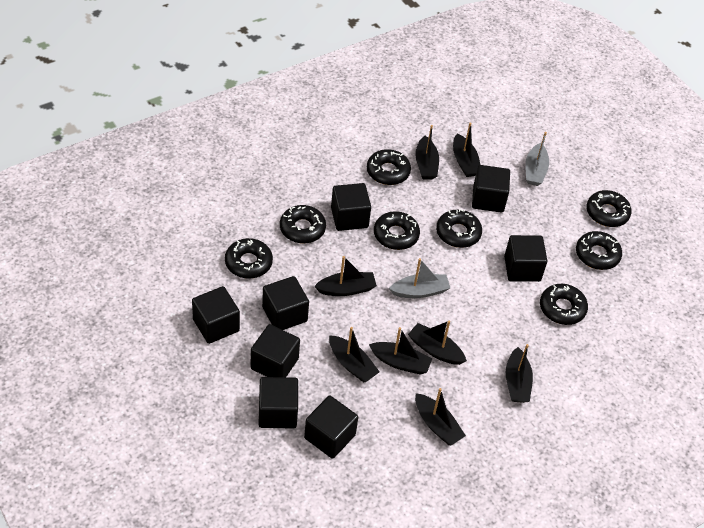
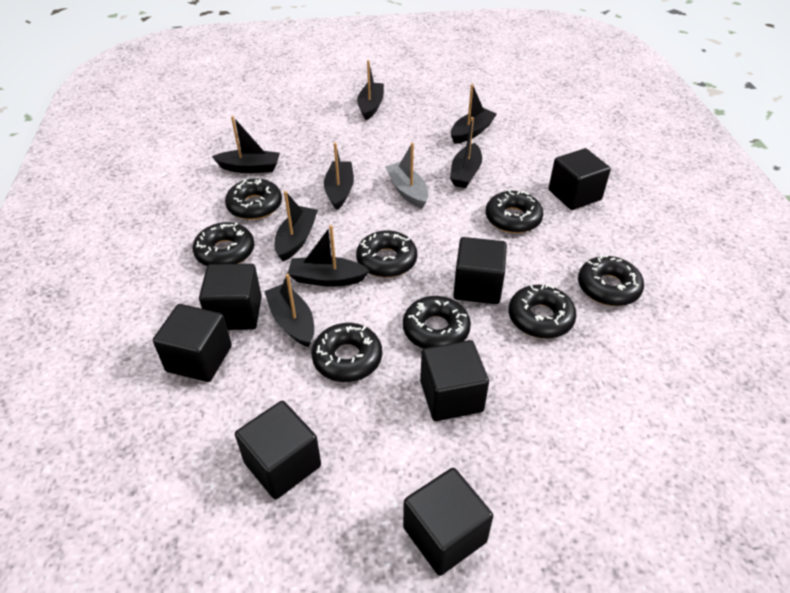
black cube: 8 -> 7
grey boat: 2 -> 1

